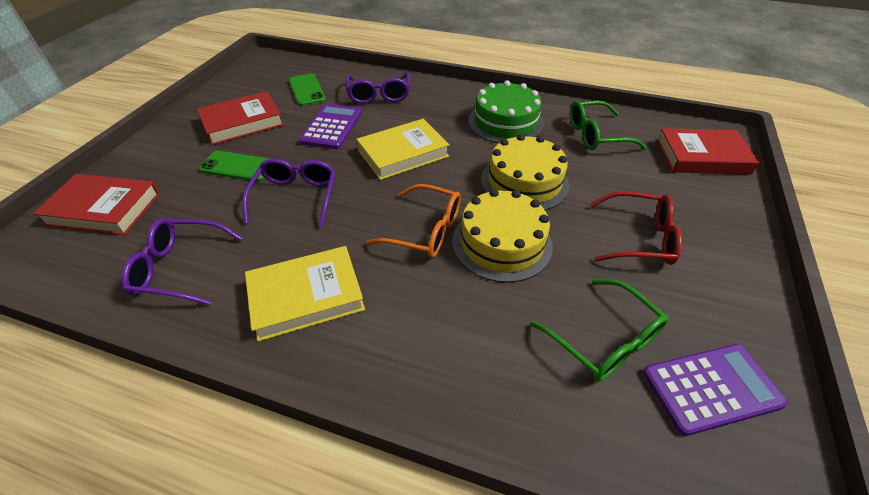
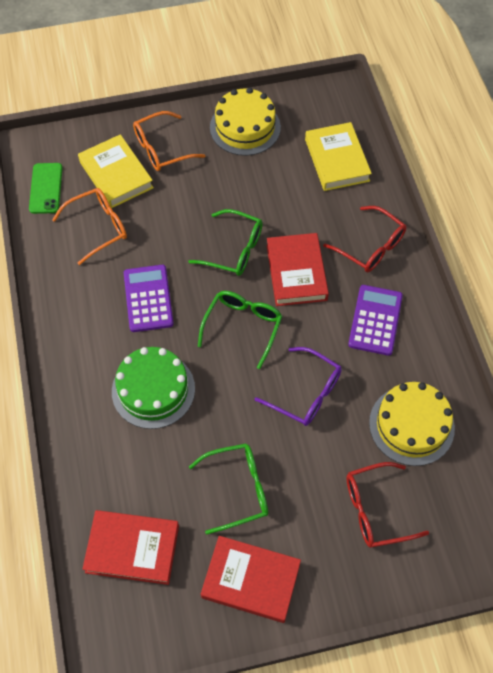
green glasses: 2 -> 3
green phone: 2 -> 1
orange glasses: 1 -> 2
purple glasses: 3 -> 1
red glasses: 1 -> 2

